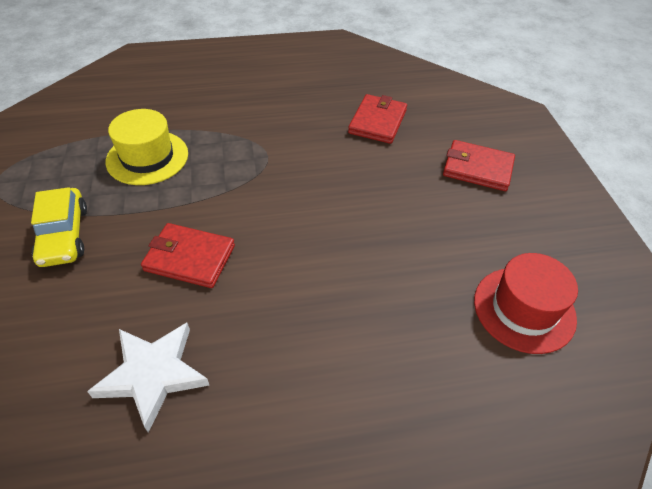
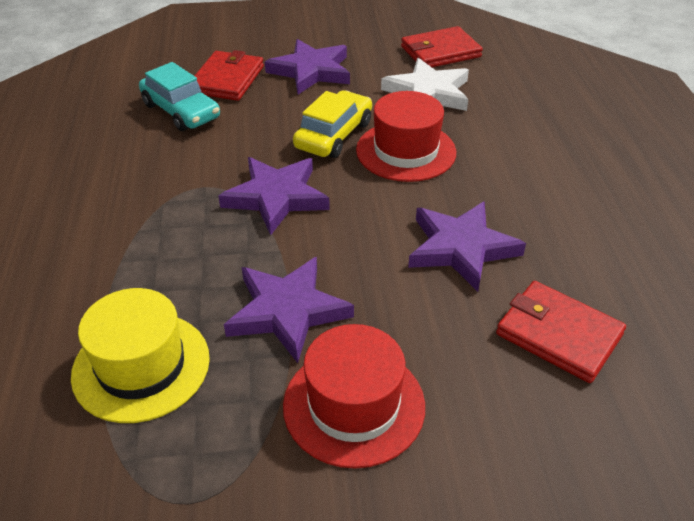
purple star: 0 -> 4
red hat: 1 -> 2
turquoise car: 0 -> 1

